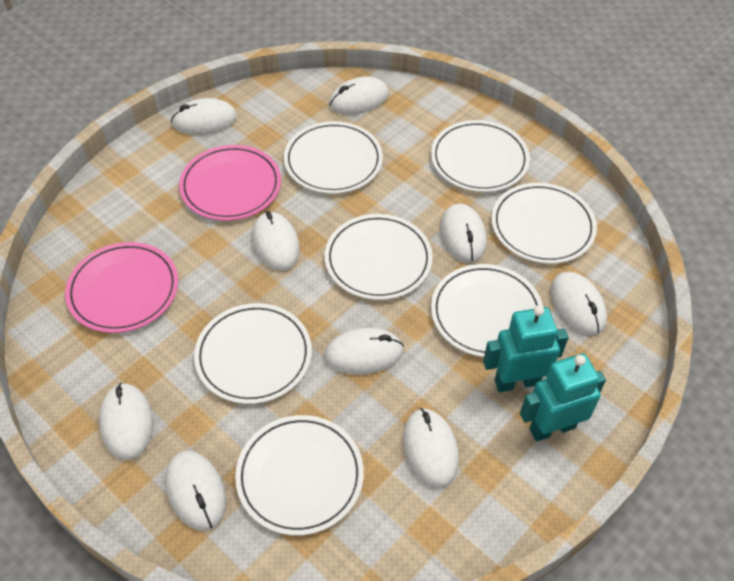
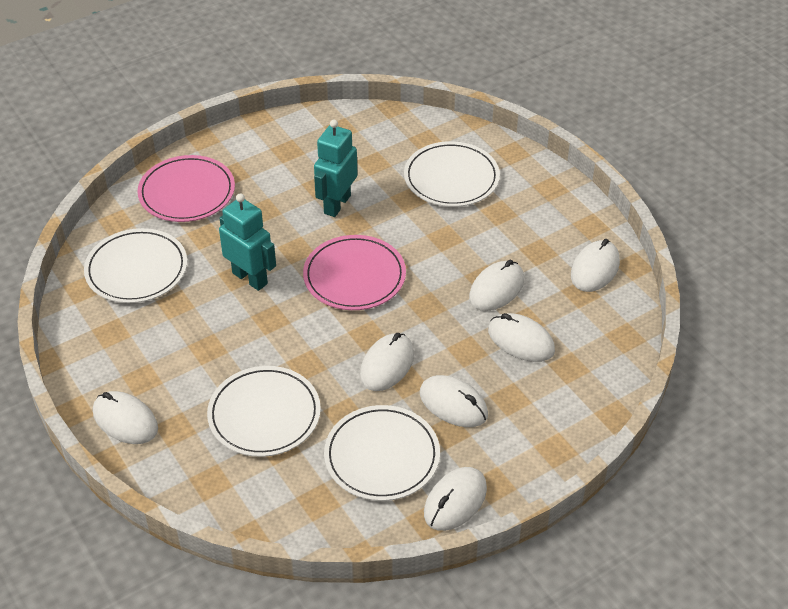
white mouse: 9 -> 7
white plate: 7 -> 4

